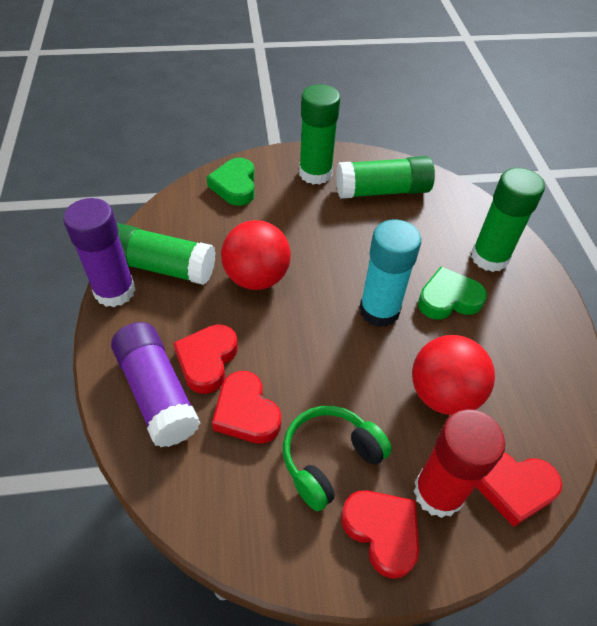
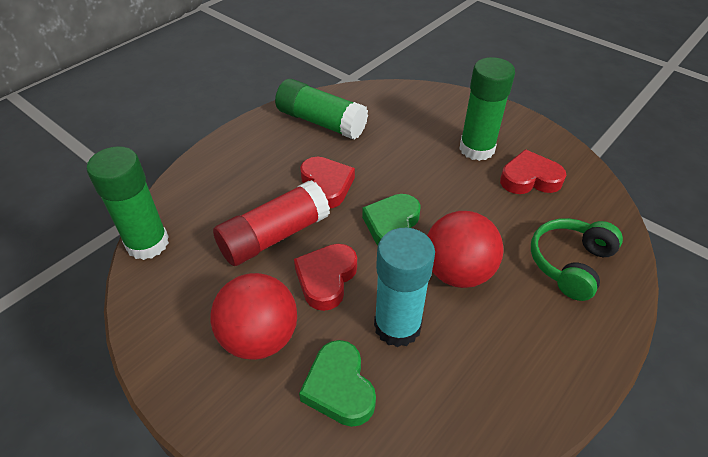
green glue stick: 4 -> 3
purple glue stick: 2 -> 0
red heart: 4 -> 3

